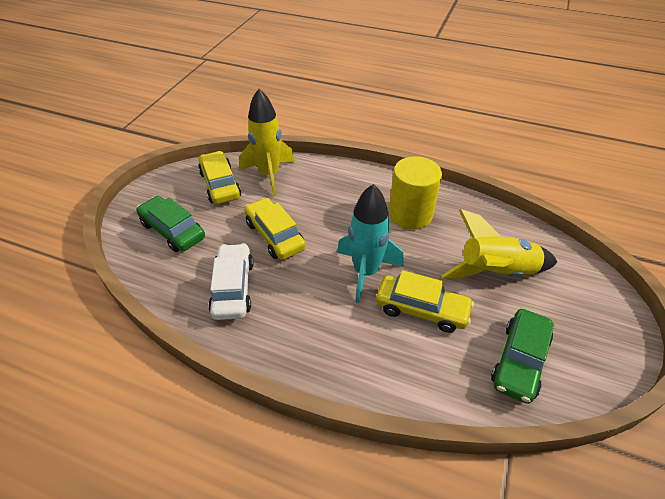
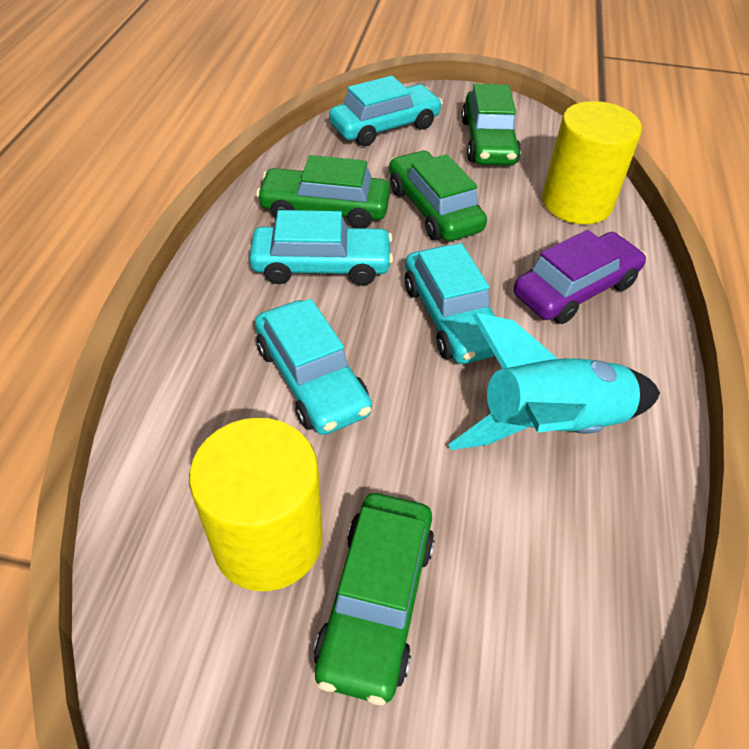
green car: 2 -> 4
purple car: 0 -> 1
turquoise car: 0 -> 4
white car: 1 -> 0
yellow car: 3 -> 0
yellow cylinder: 1 -> 2
yellow rocket: 2 -> 0

